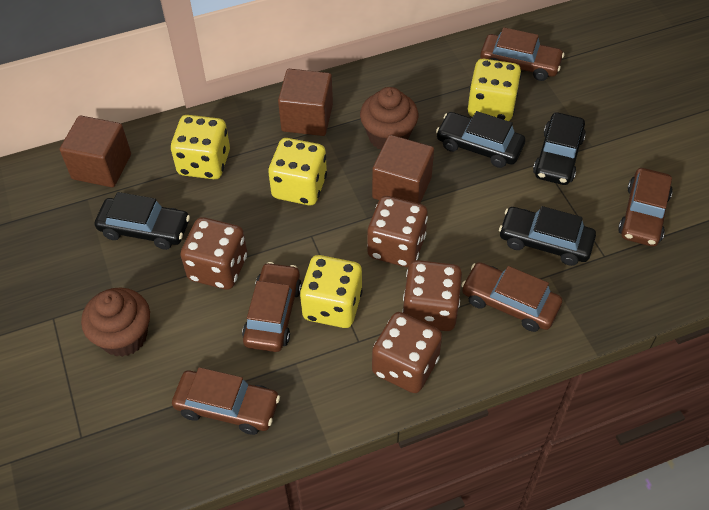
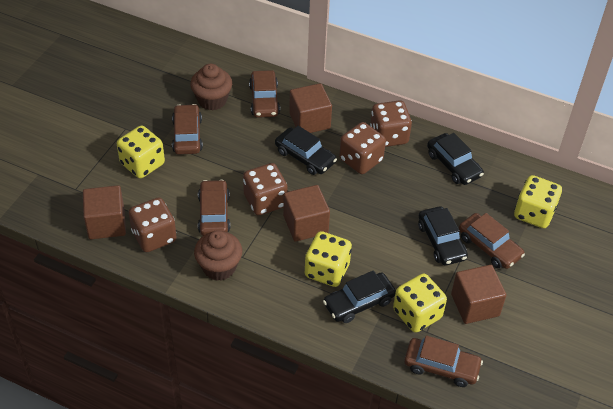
brown cube: 3 -> 4

